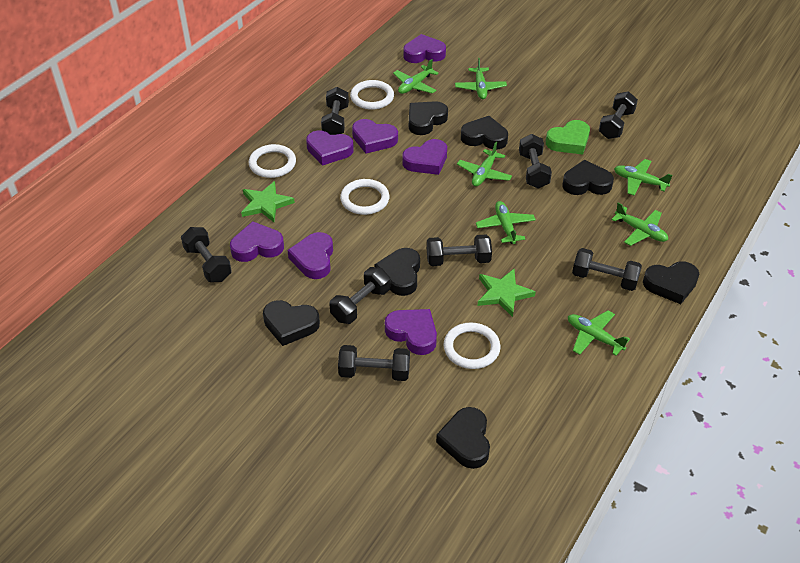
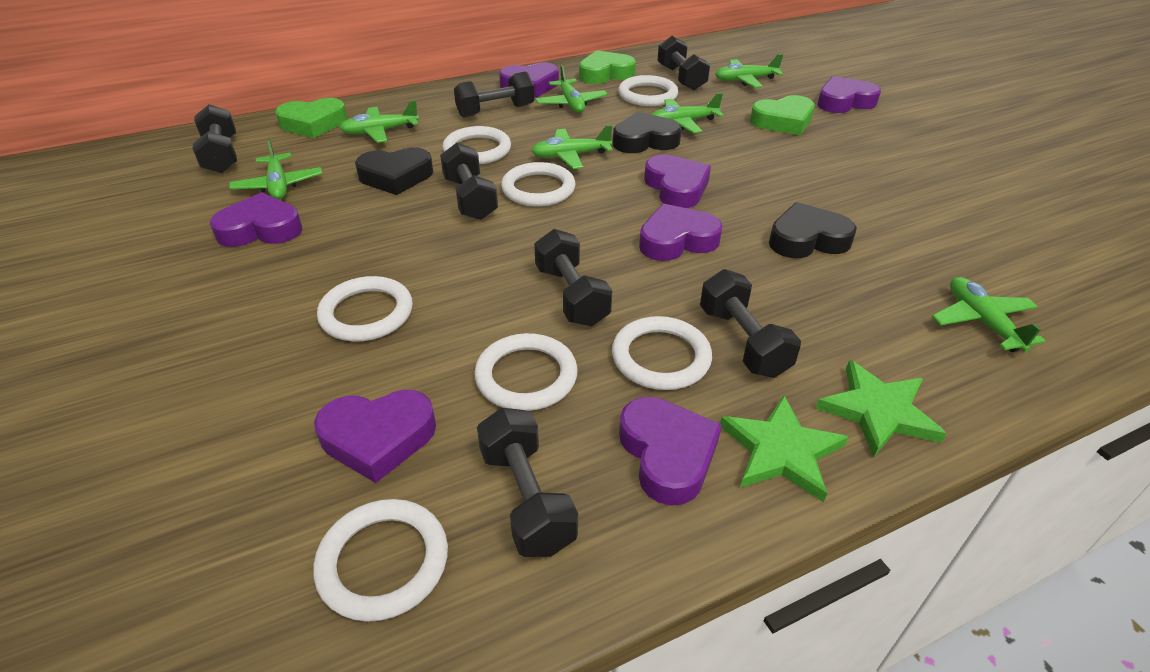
black dumbbell: 8 -> 7
black heart: 7 -> 3
green heart: 1 -> 3
white ring: 4 -> 7

